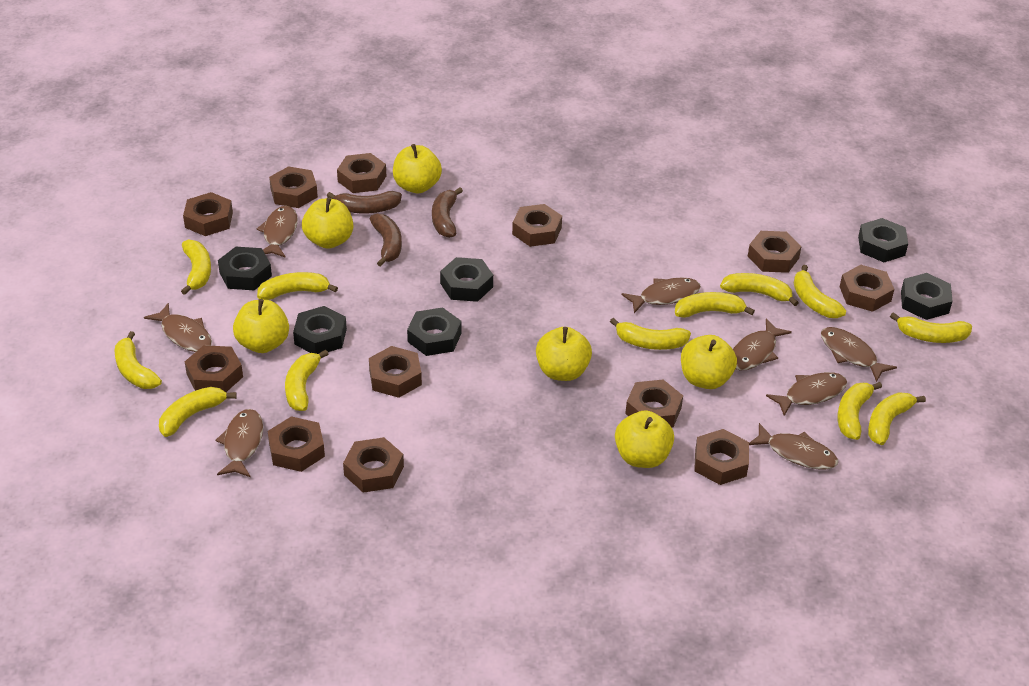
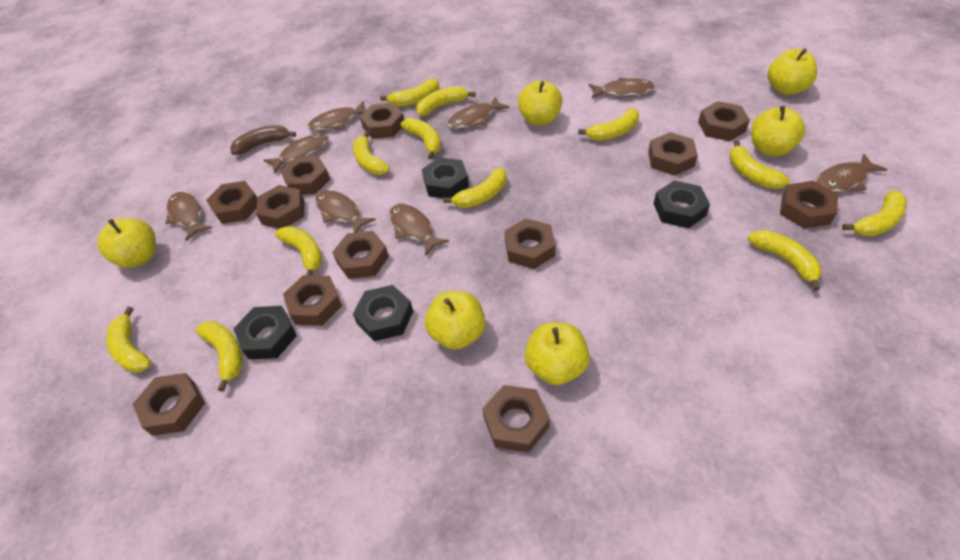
black nut: 6 -> 4
brown banana: 3 -> 1

